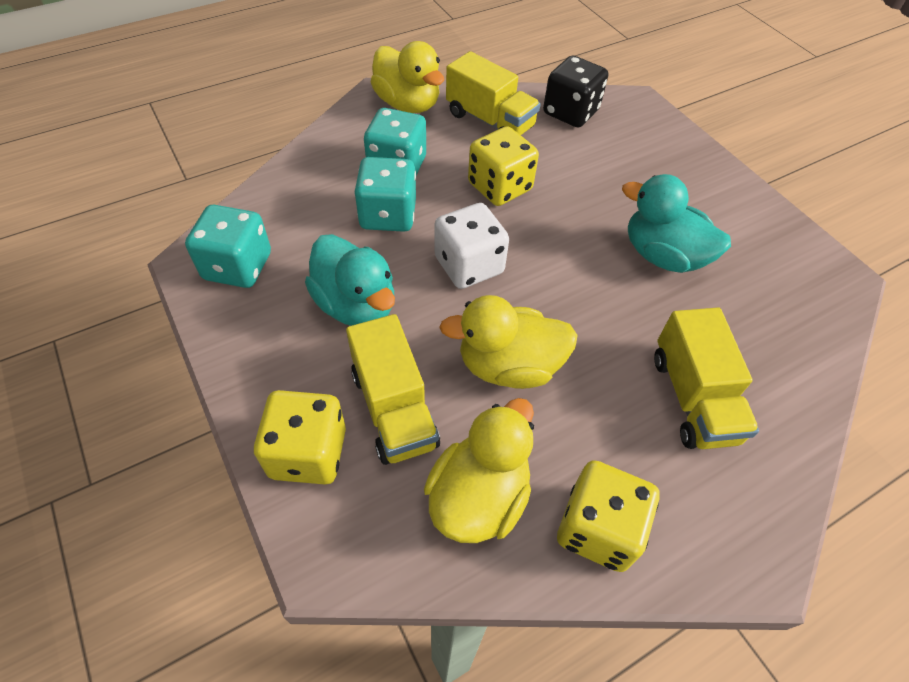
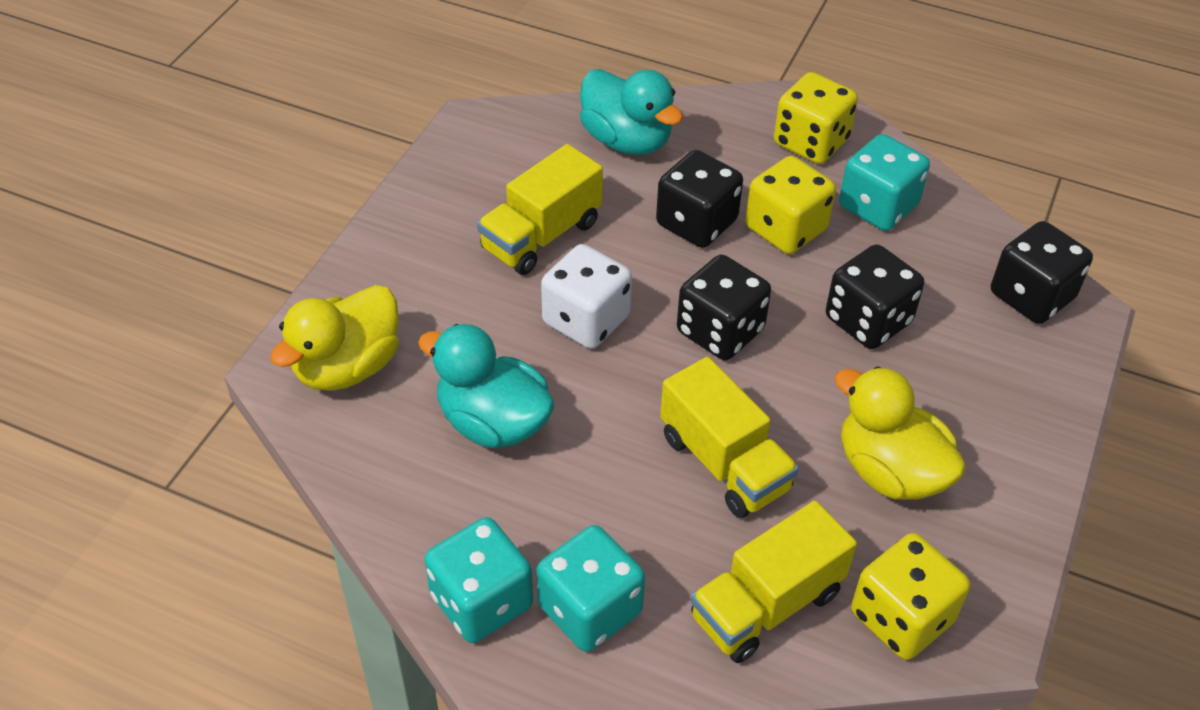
black dice: 1 -> 4
yellow duck: 3 -> 2

